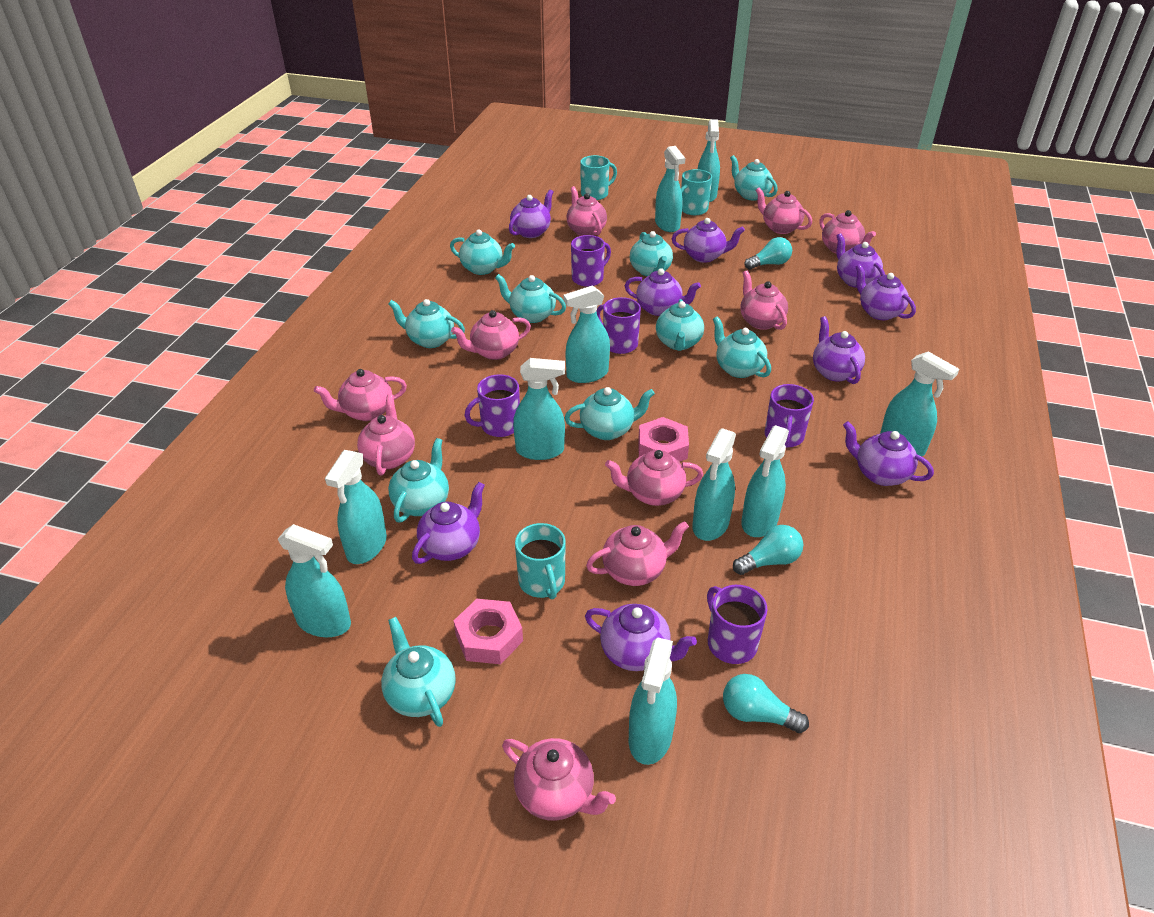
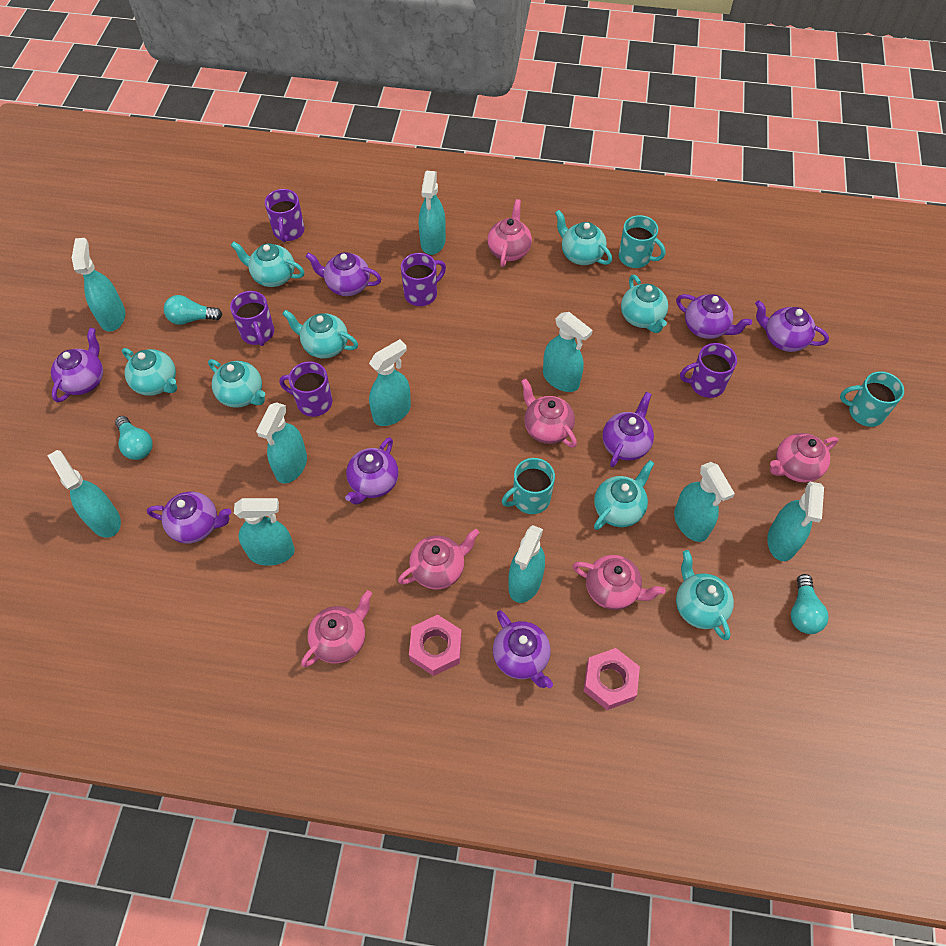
pink teapot: 10 -> 6
purple teapot: 9 -> 8
turquoise teapot: 10 -> 8

